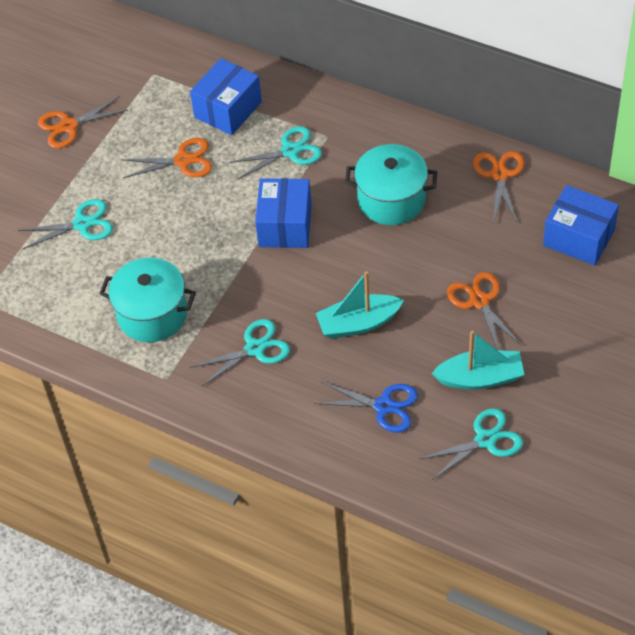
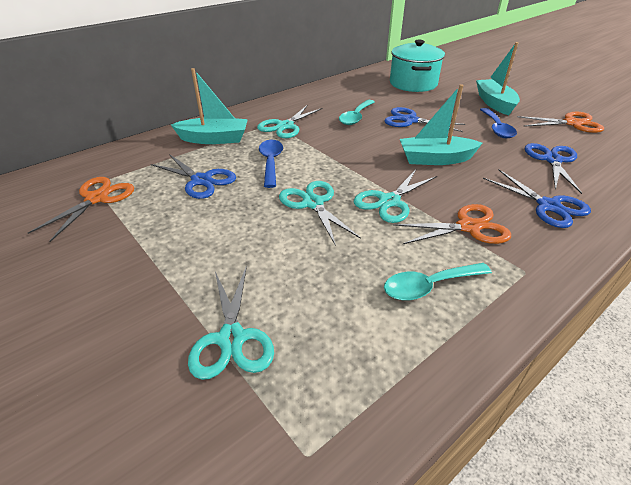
blue box: 3 -> 0
blue scissors: 1 -> 4
blue spoon: 0 -> 2
orange scissors: 4 -> 3
turquoise boat: 2 -> 3
turquoise pot: 2 -> 1
turquoise spoon: 0 -> 2

